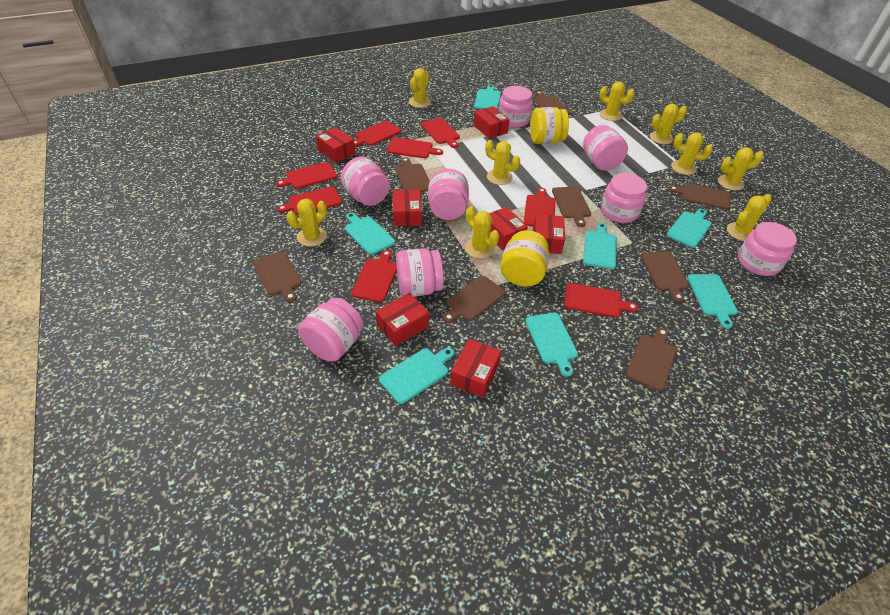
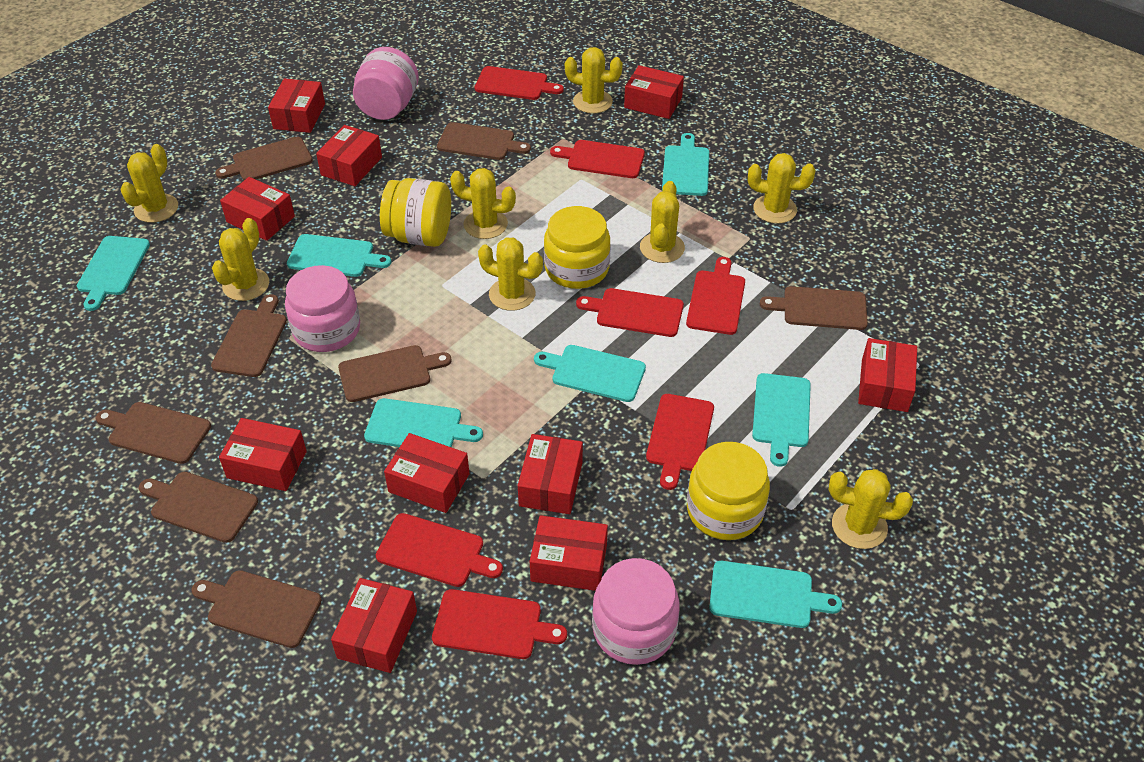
pink jar: 8 -> 3
red box: 7 -> 10
red cutting board: 8 -> 7
yellow cactus: 9 -> 8
yellow jar: 2 -> 3

